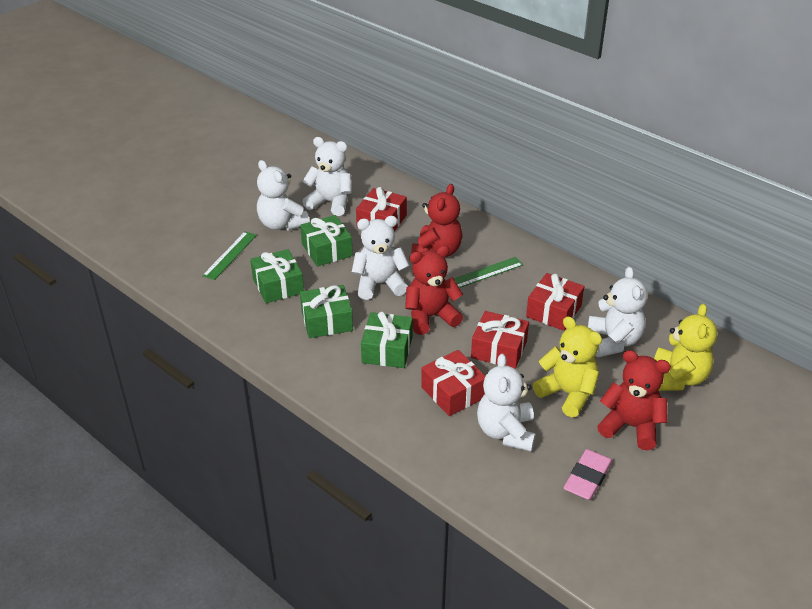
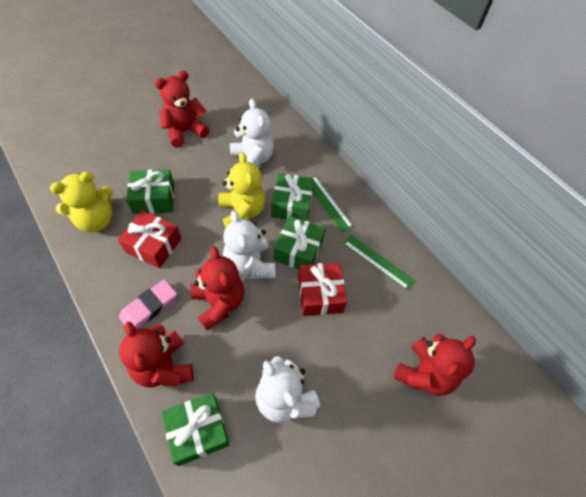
red gift: 4 -> 2
red teddy bear: 3 -> 4
white teddy bear: 5 -> 3

